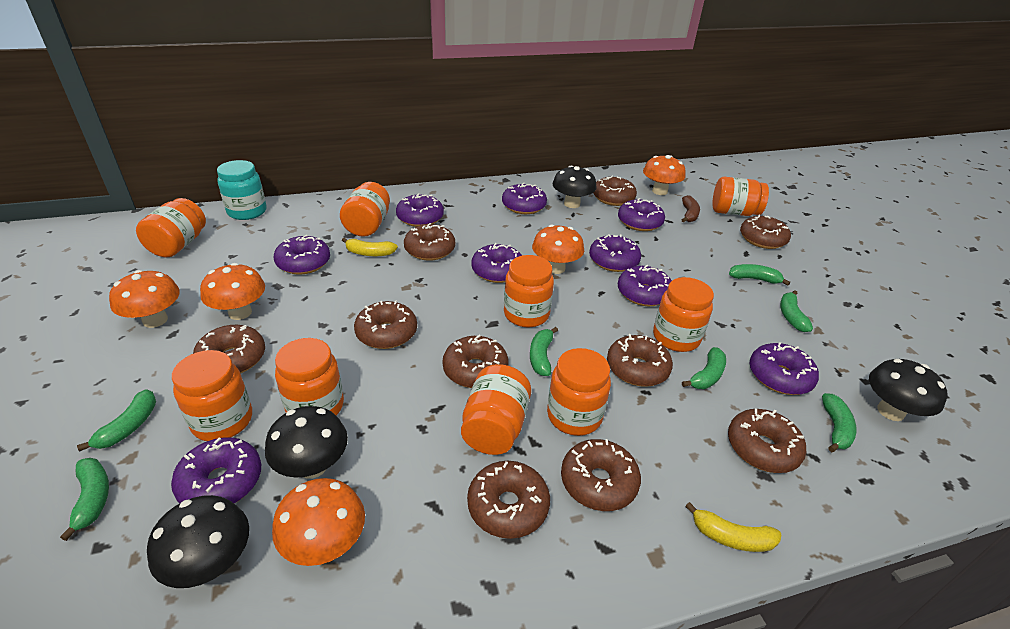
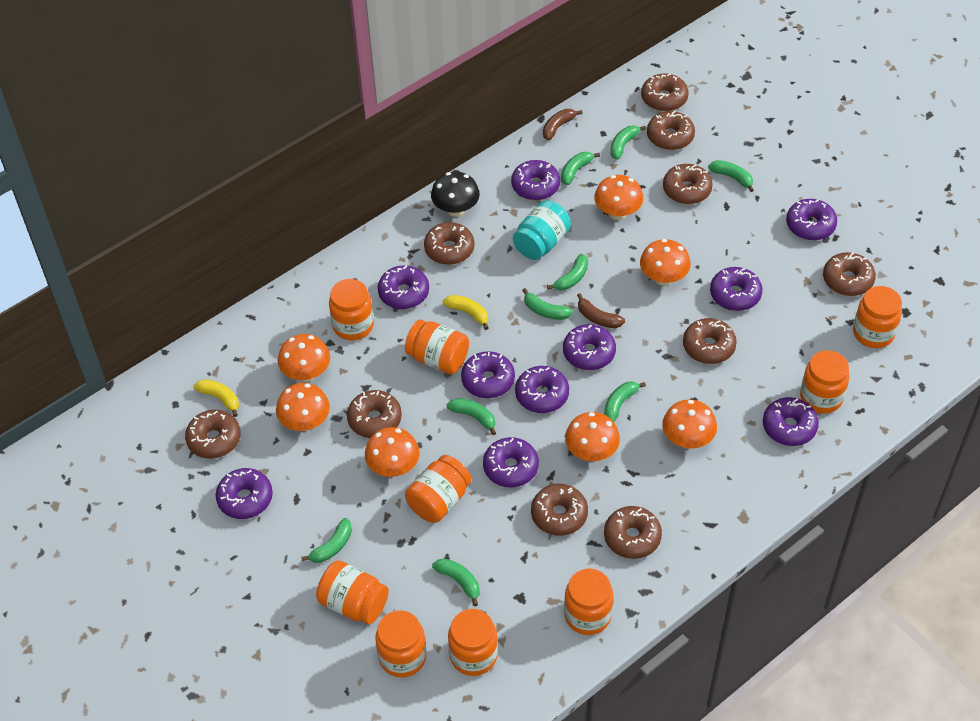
black mushroom: 4 -> 1
brown banana: 1 -> 2
green banana: 7 -> 9
orange mushroom: 5 -> 7
purple donut: 9 -> 10

